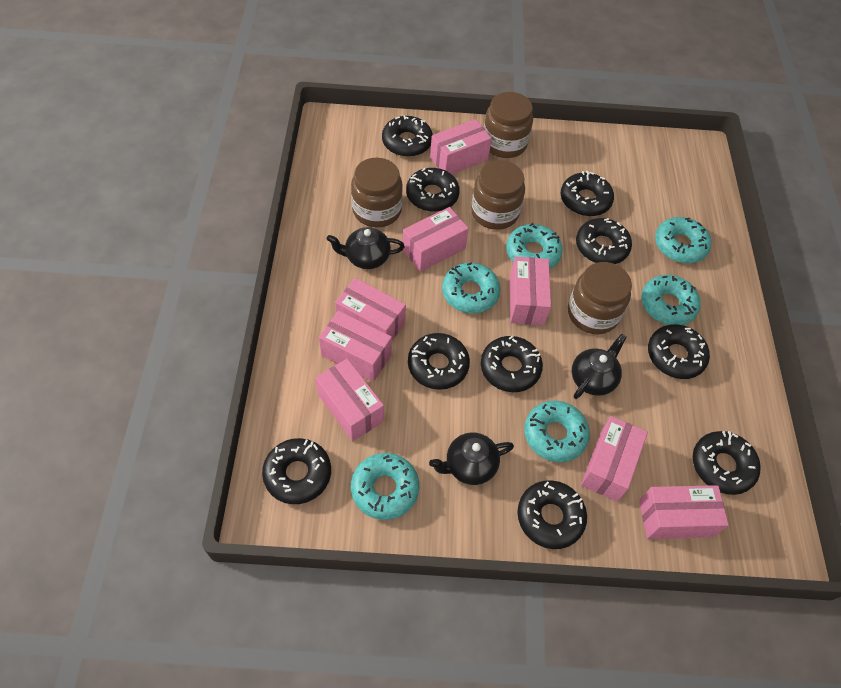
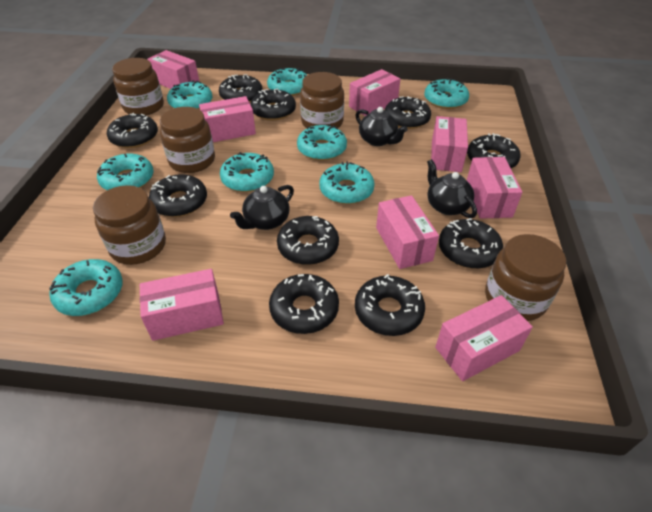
brown jar: 4 -> 5
turquoise donut: 6 -> 8

